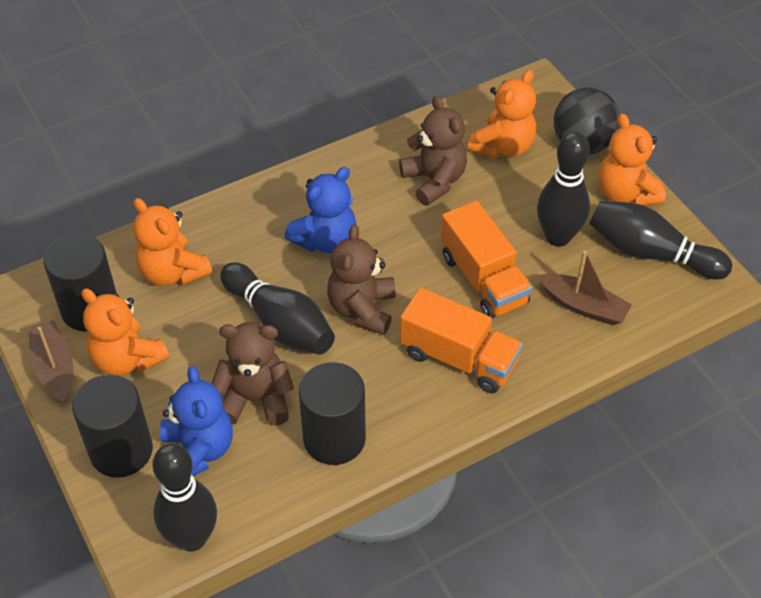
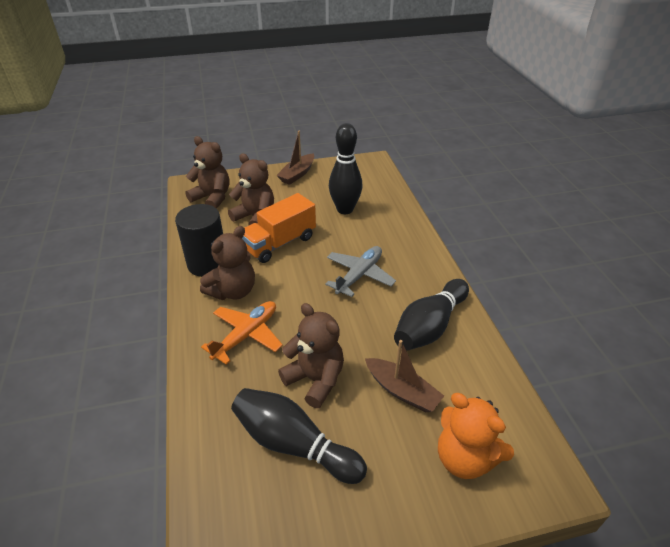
black ball: 1 -> 0
black bowling pin: 4 -> 3
black cylinder: 3 -> 1
blue teddy bear: 2 -> 0
brown teddy bear: 3 -> 4
grey plane: 0 -> 1
orange plane: 0 -> 1
orange teddy bear: 4 -> 1
orange truck: 2 -> 1

